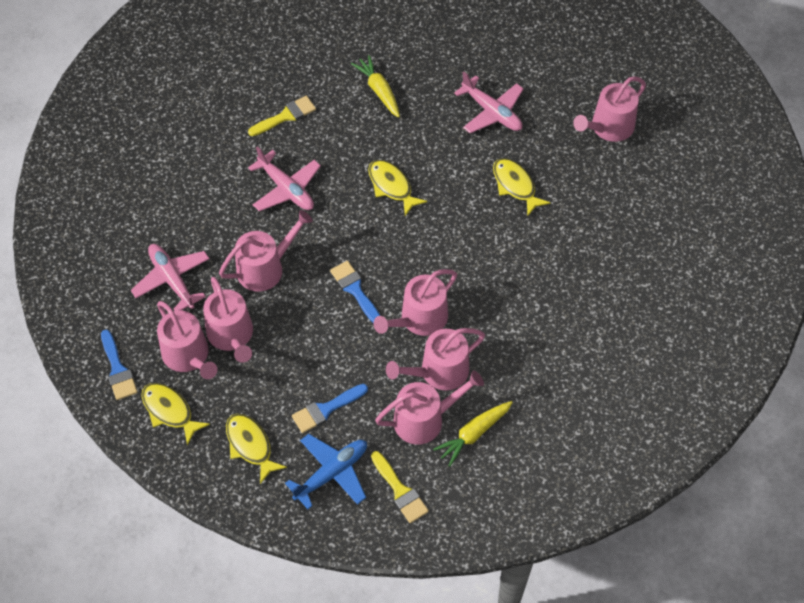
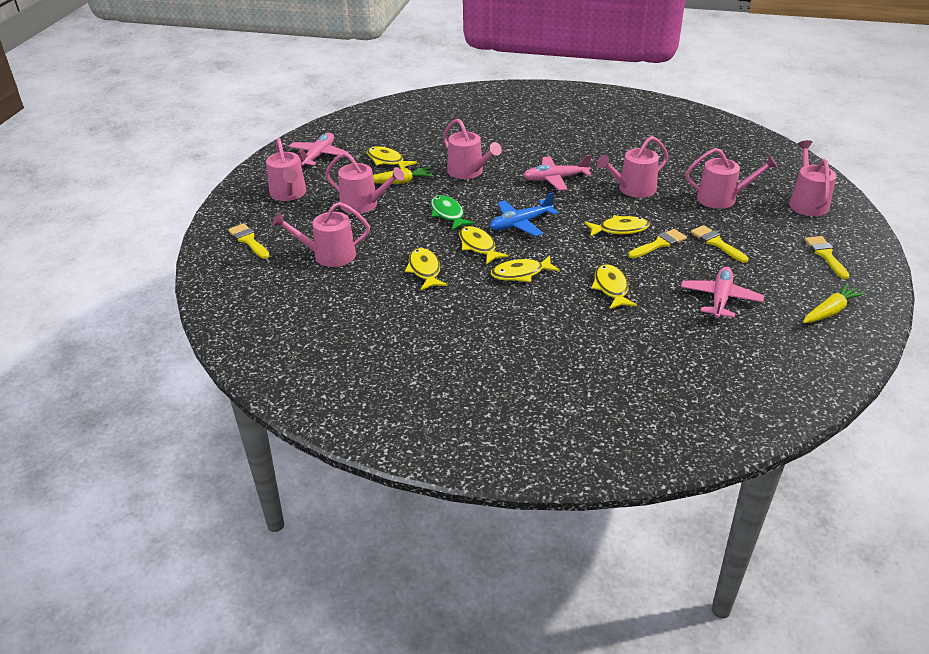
blue brush: 3 -> 0
green fish: 0 -> 1
yellow brush: 2 -> 4
yellow fish: 4 -> 6

